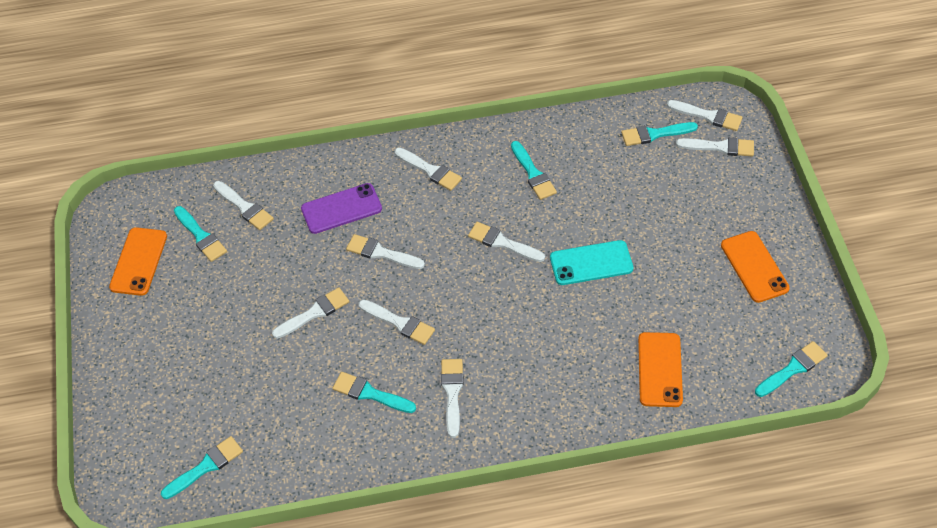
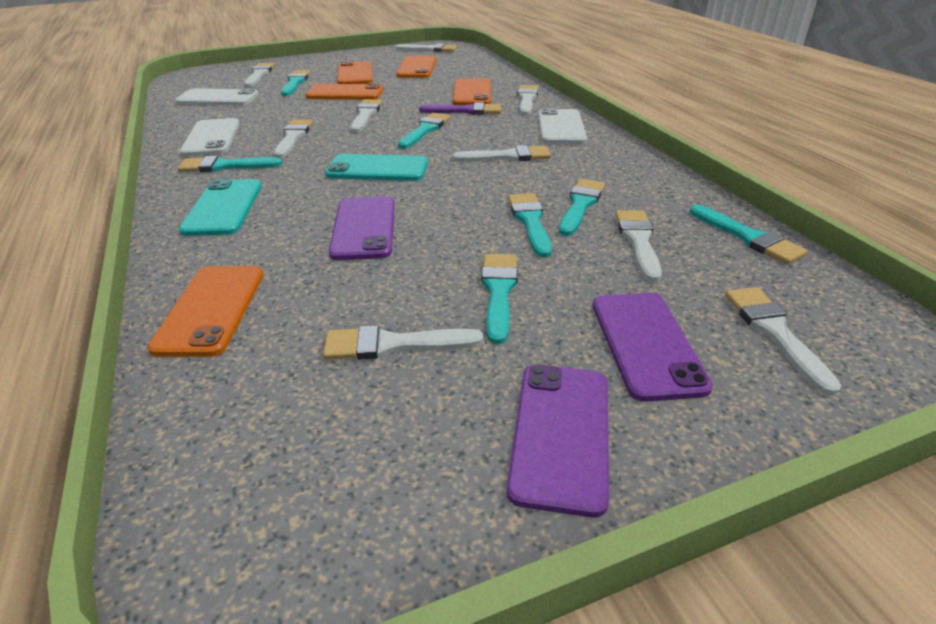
orange phone: 3 -> 5
purple brush: 0 -> 1
purple phone: 1 -> 3
turquoise brush: 6 -> 7
turquoise phone: 1 -> 2
white phone: 0 -> 3

